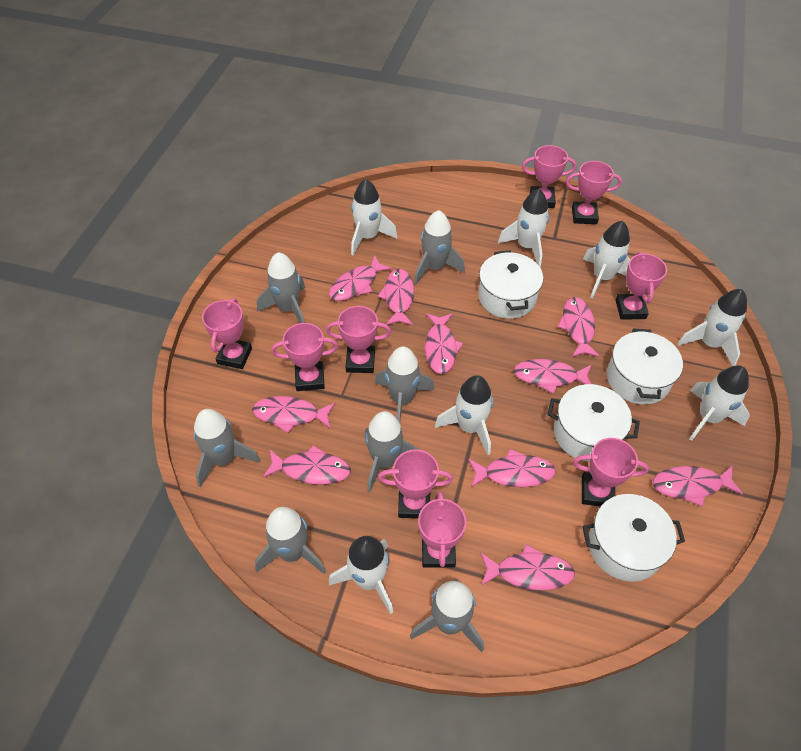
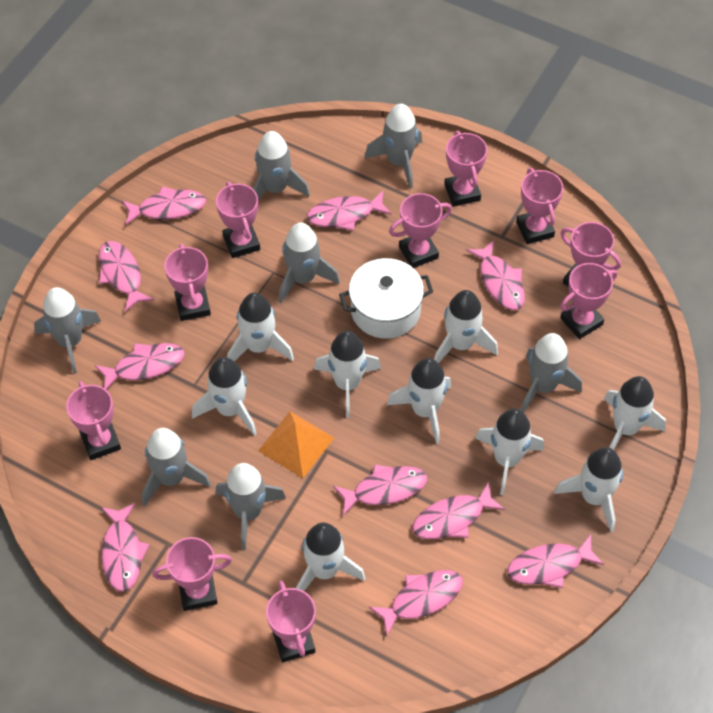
orange pyramid: 0 -> 1
pink trophy: 9 -> 10
white pot: 4 -> 1
white rocket: 7 -> 9

